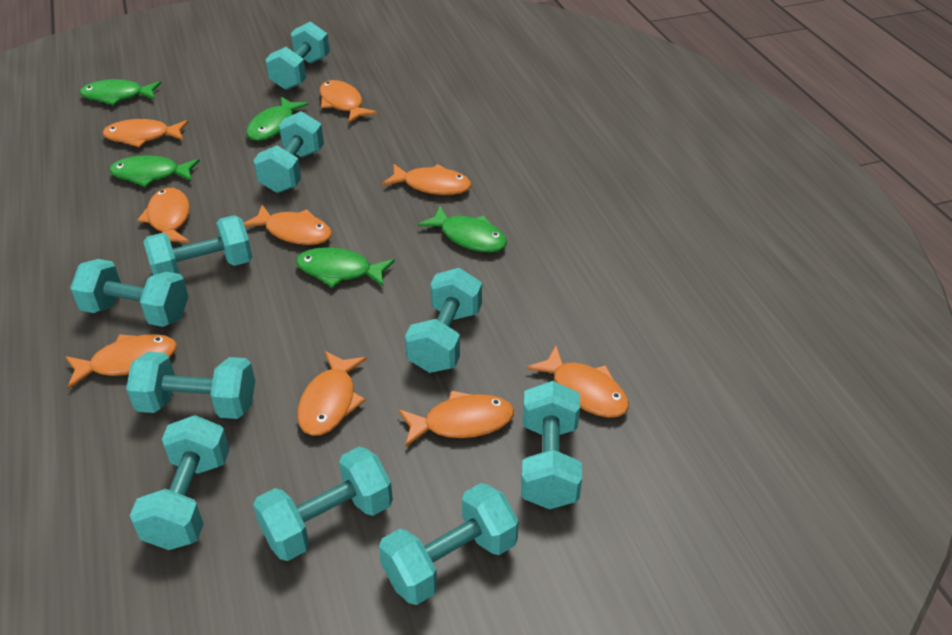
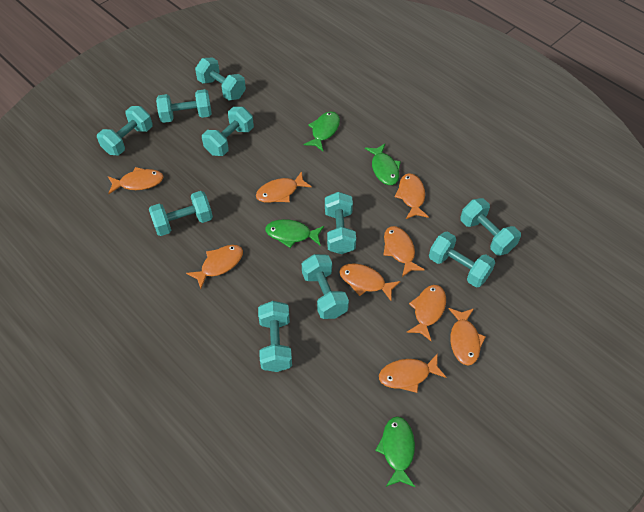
green fish: 5 -> 4

